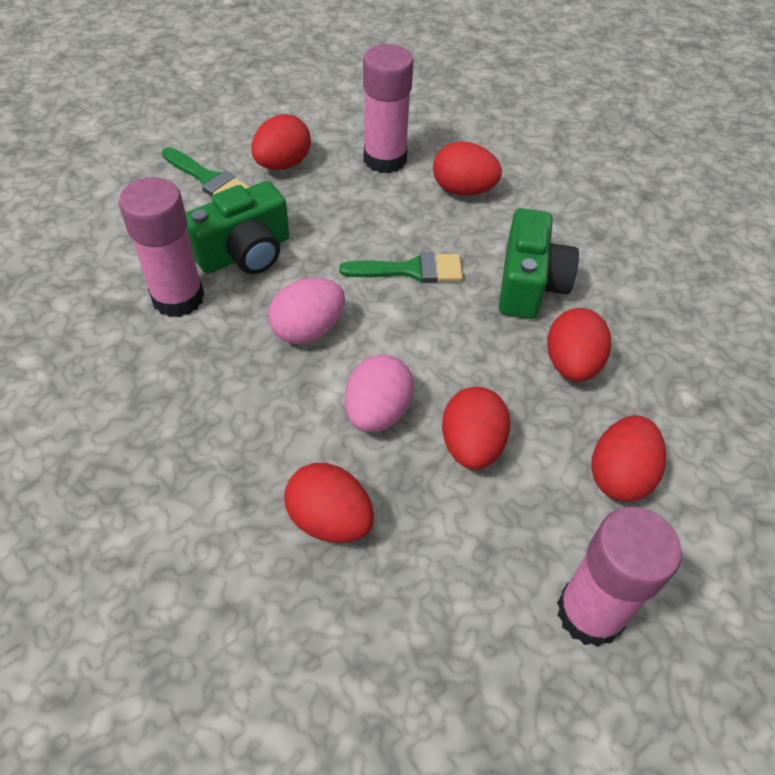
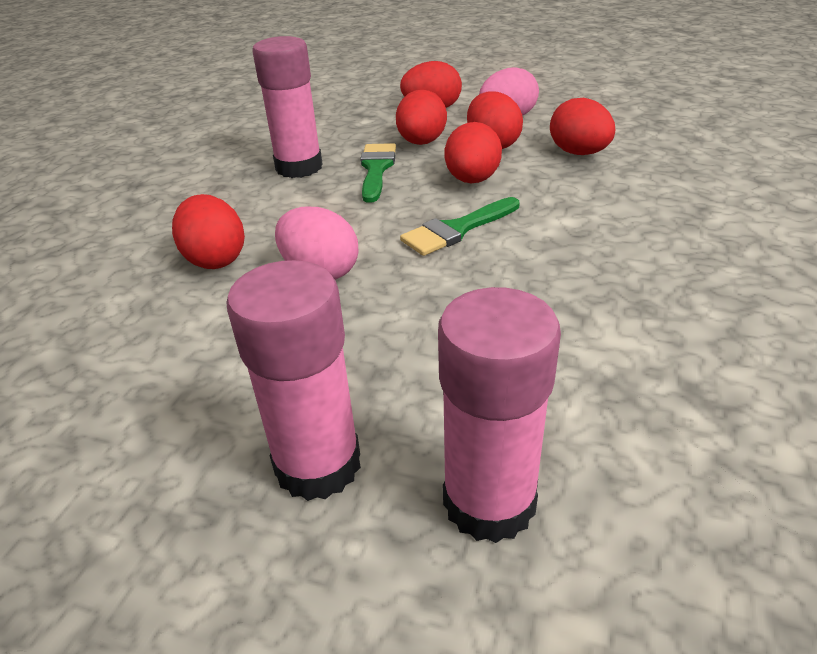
green camera: 2 -> 0

